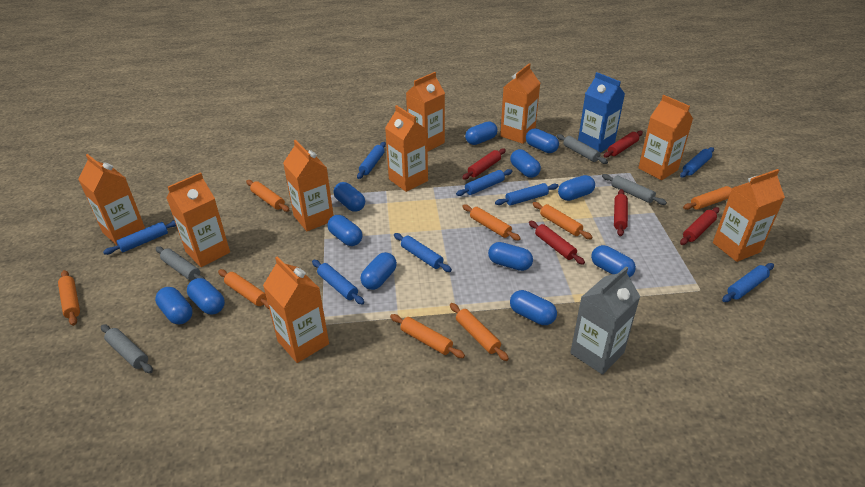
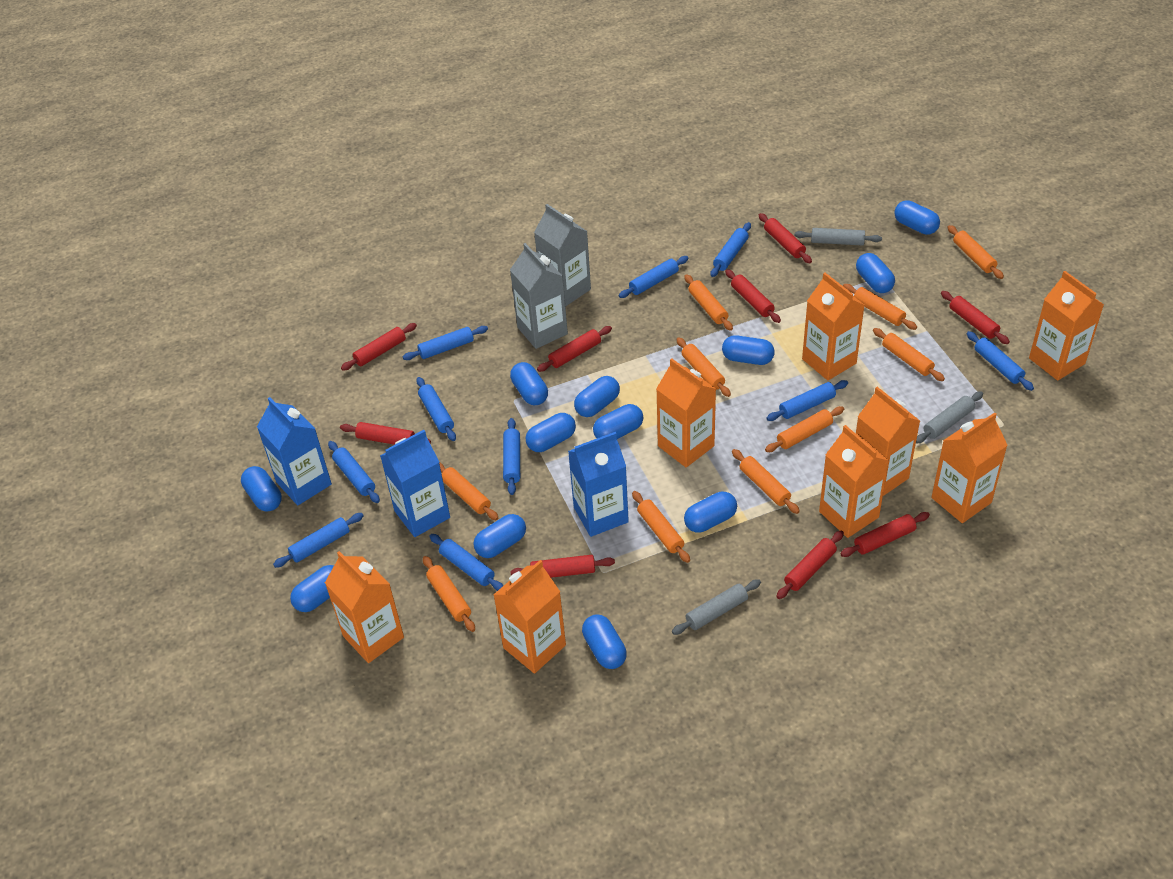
blue carton: 1 -> 3
blue rolling pin: 8 -> 10
grey carton: 1 -> 2
grey rolling pin: 4 -> 3
orange carton: 9 -> 8
orange rolling pin: 8 -> 10
red rolling pin: 5 -> 9

